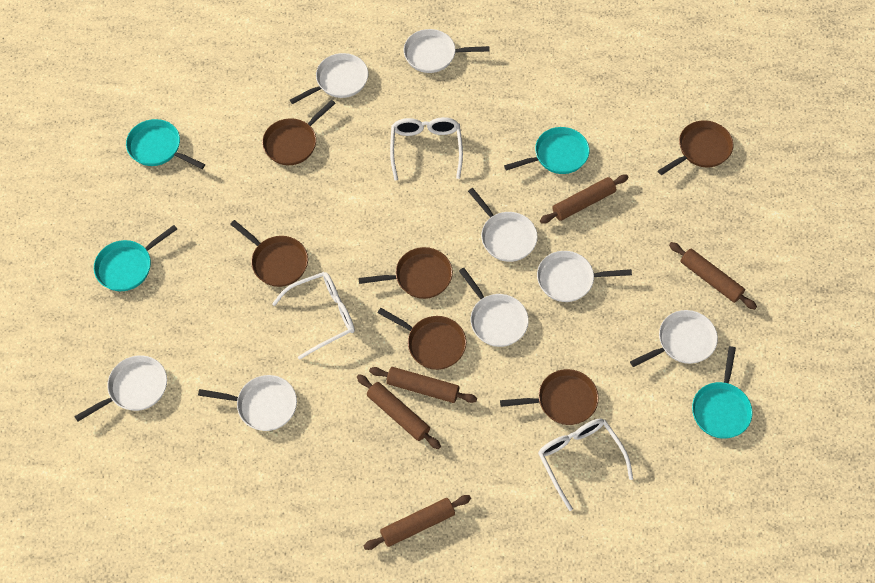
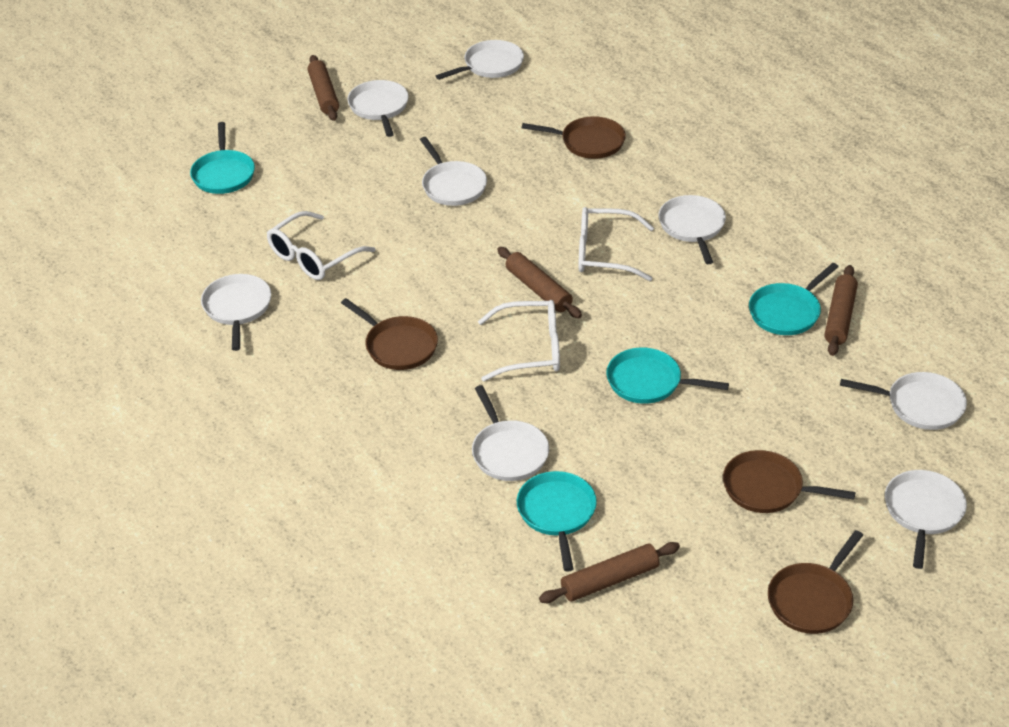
brown pan: 6 -> 4
brown rolling pin: 5 -> 4

